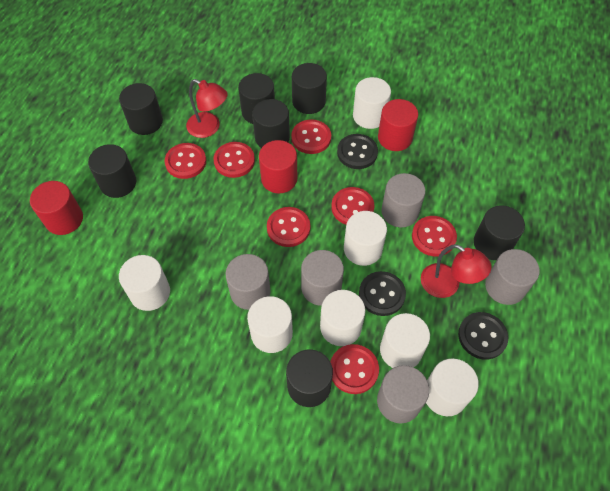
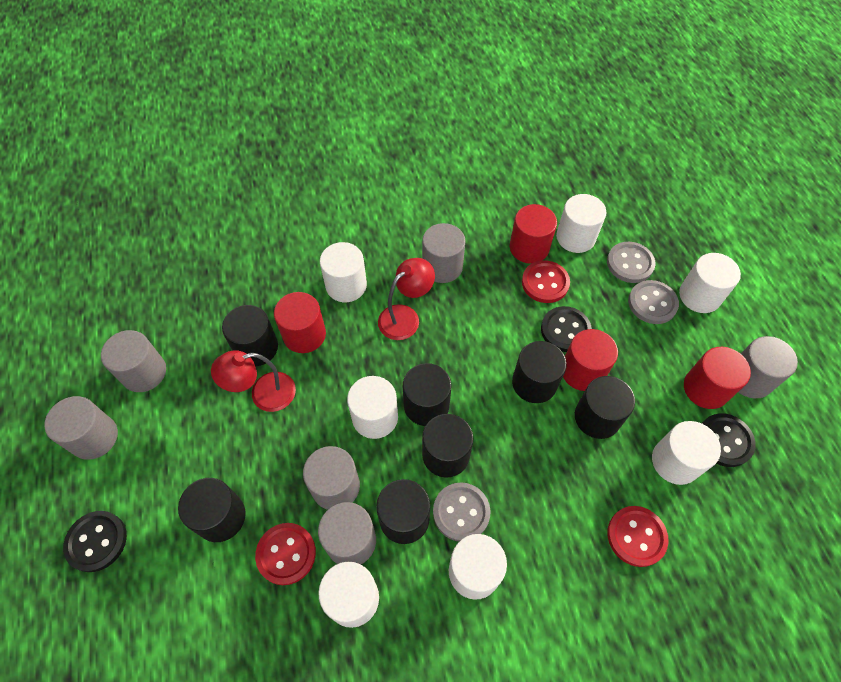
grey button: 0 -> 3
grey cylinder: 5 -> 6
red button: 7 -> 3
red cylinder: 3 -> 4

